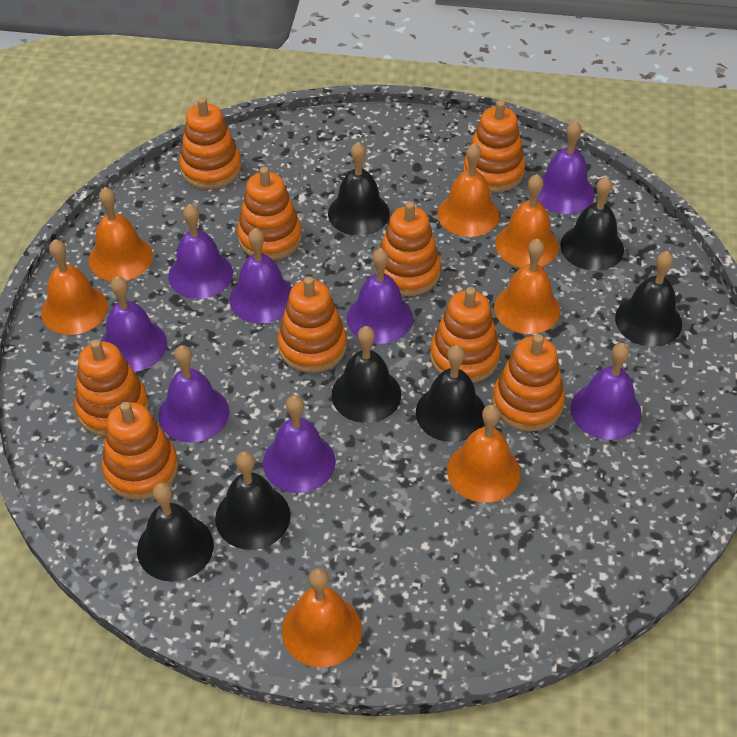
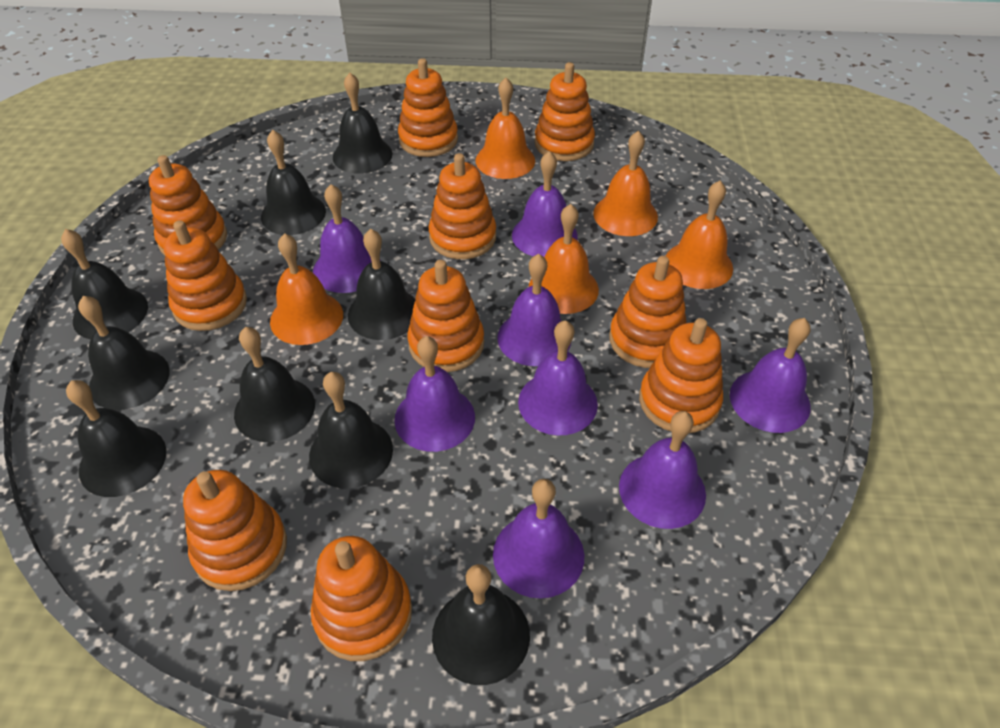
black bell: 7 -> 9
orange bell: 7 -> 5
orange stacking toy: 9 -> 10

